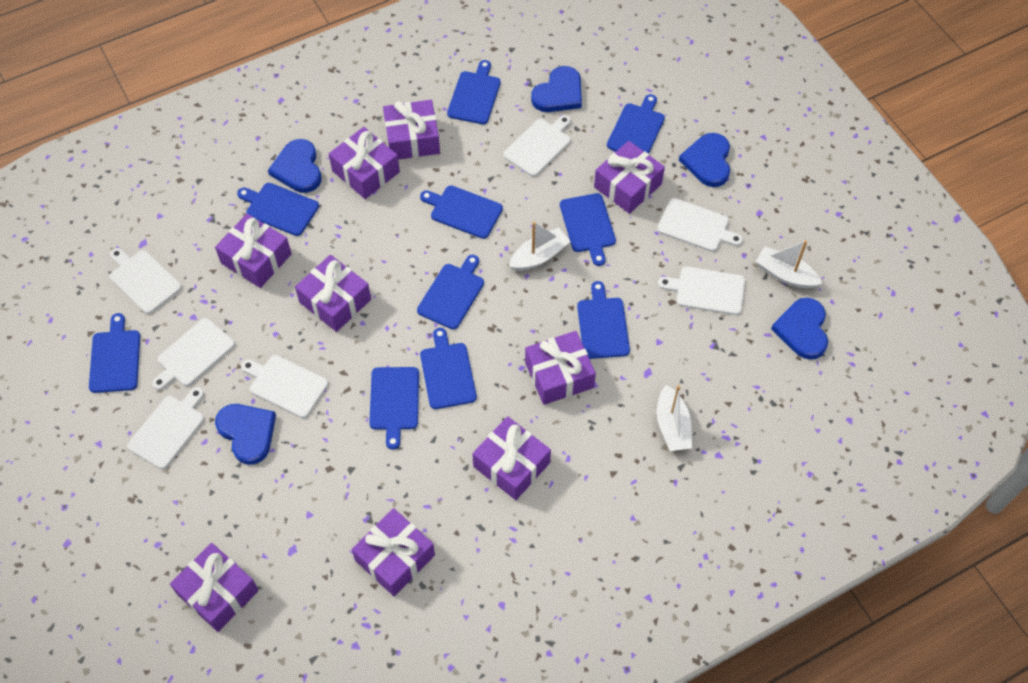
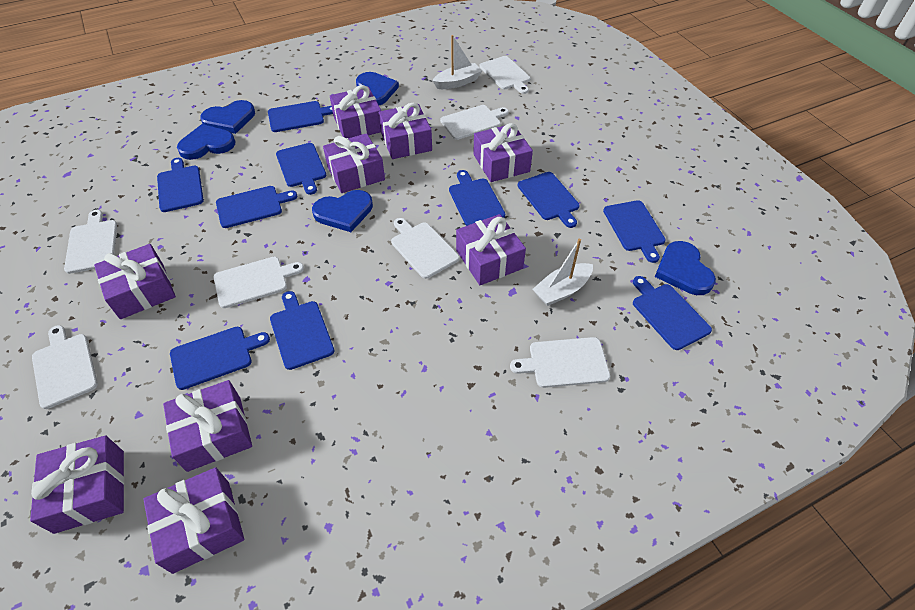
white boat: 3 -> 2

